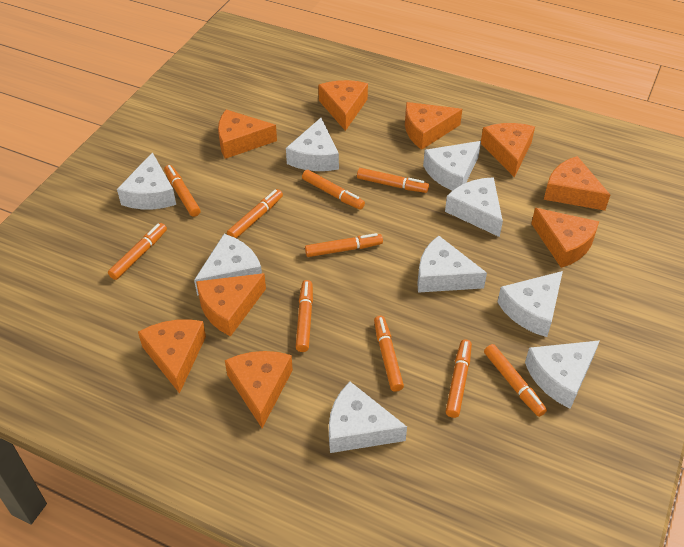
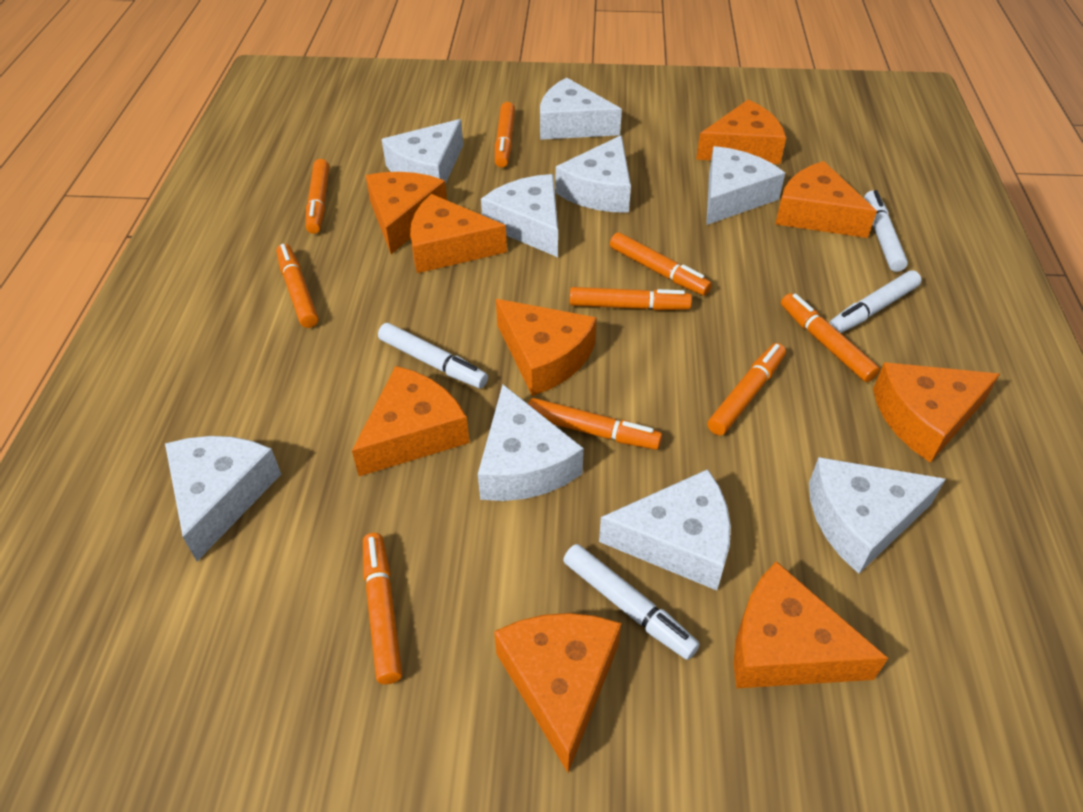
orange marker: 10 -> 9
white marker: 0 -> 4

